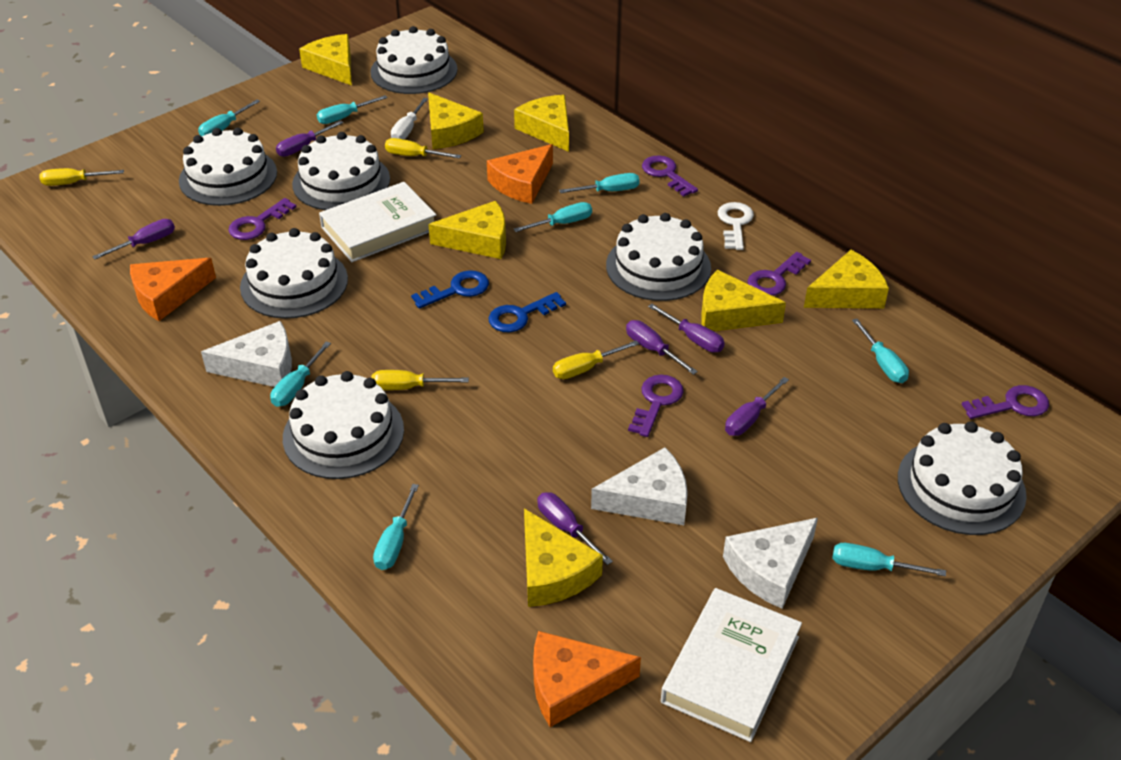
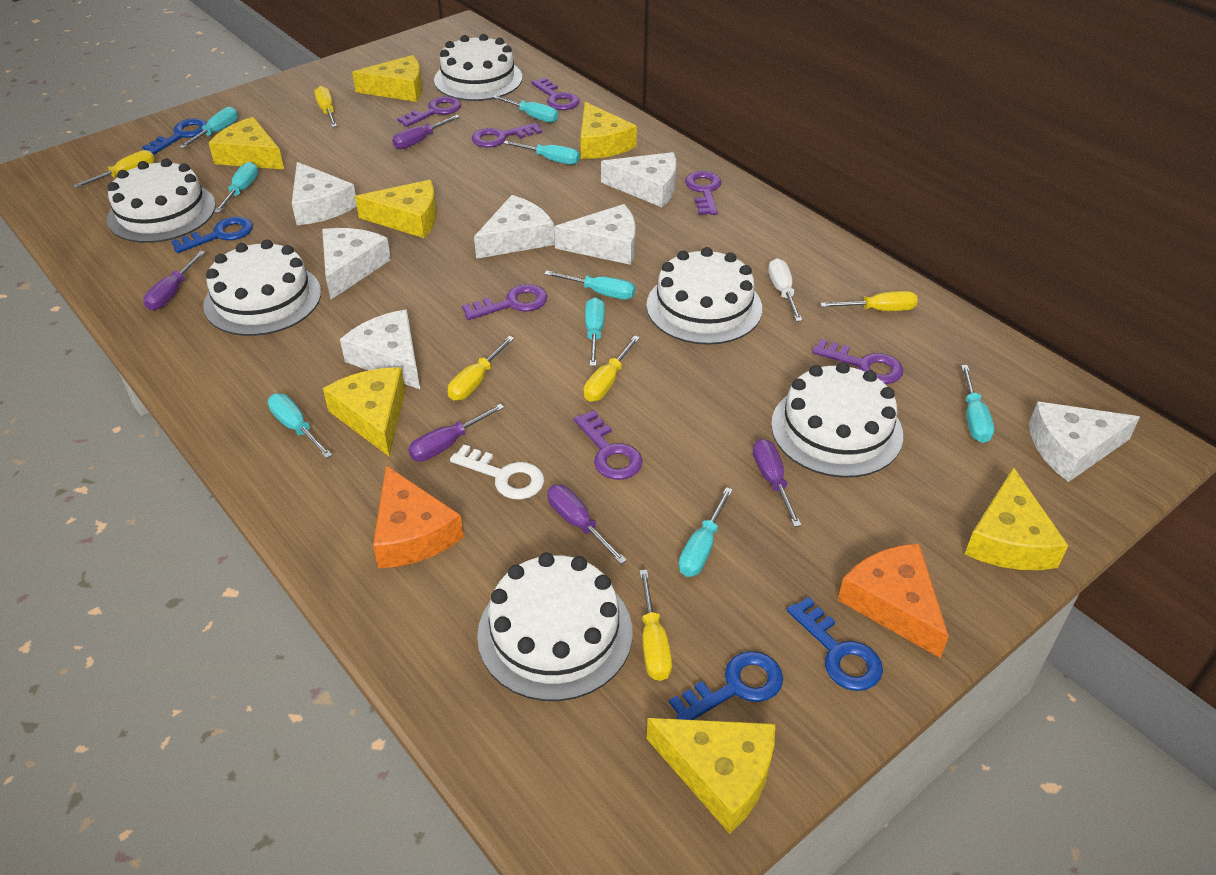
blue key: 2 -> 4
orange cheese: 3 -> 2
purple key: 5 -> 7
purple screwdriver: 6 -> 5
turquoise screwdriver: 8 -> 9
white book: 2 -> 0
white cake: 7 -> 6
white cheese: 3 -> 7
yellow screwdriver: 4 -> 6

